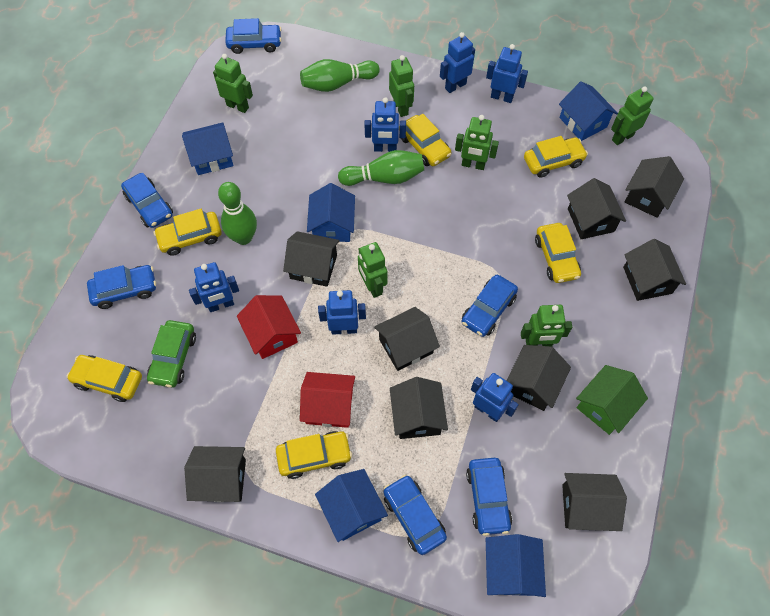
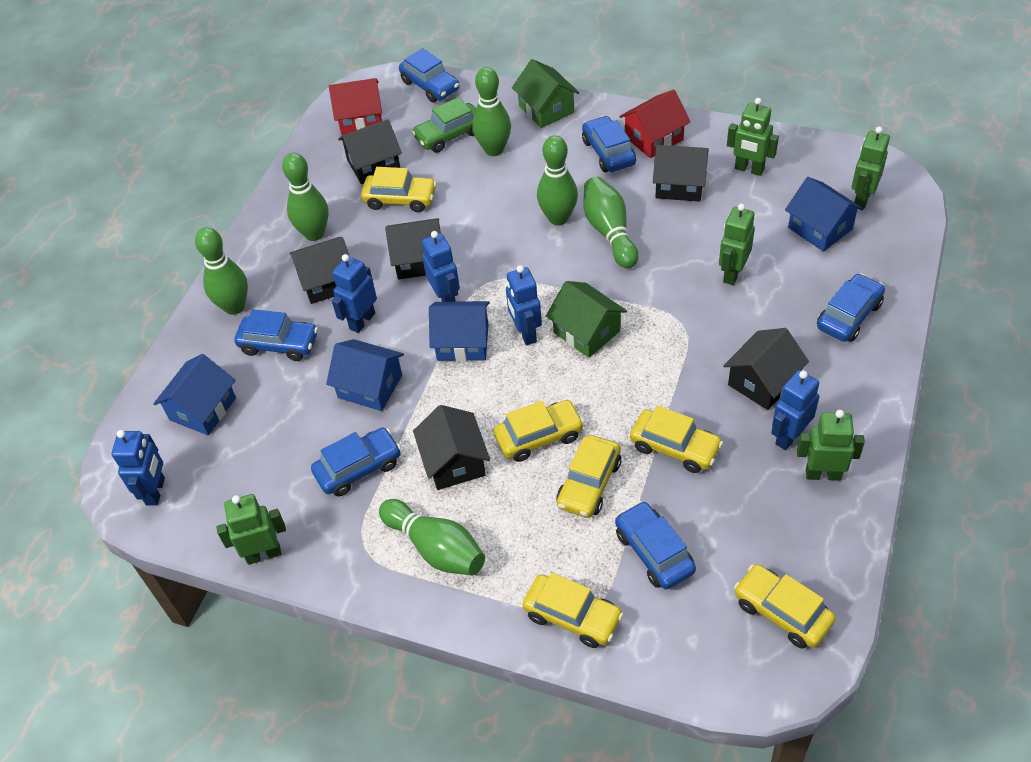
black house: 9 -> 6
blue house: 5 -> 4
blue robot: 6 -> 5
green bowling pin: 3 -> 6
green house: 1 -> 2
green robot: 6 -> 5

